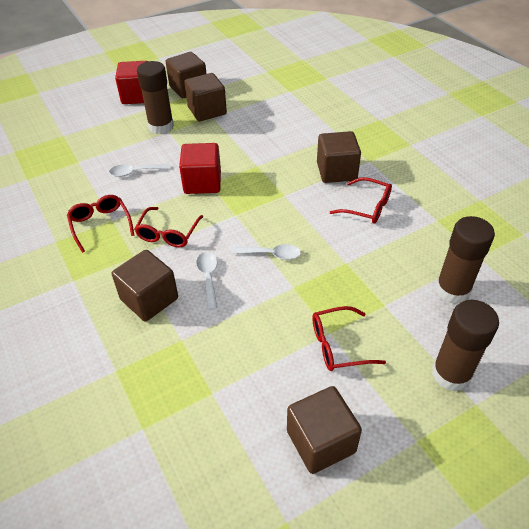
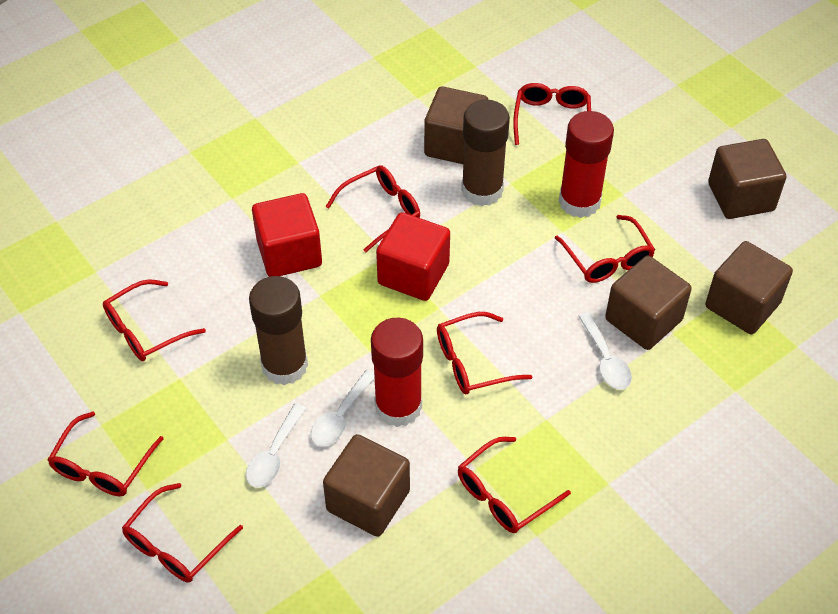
brown glue stick: 3 -> 2
red glasses: 4 -> 8
red glue stick: 0 -> 2

